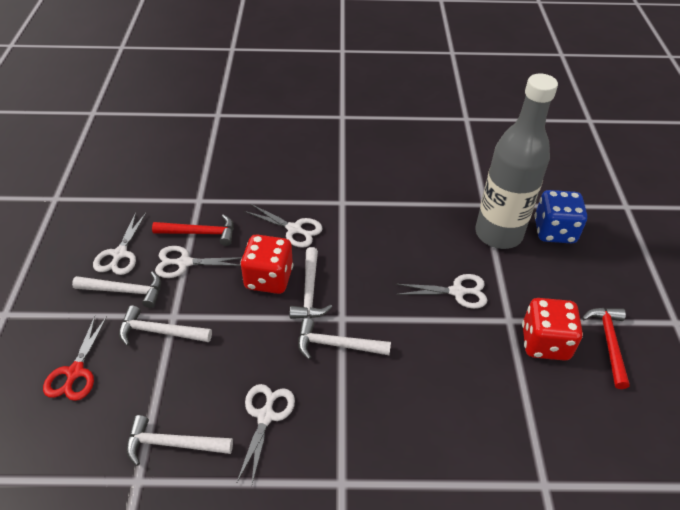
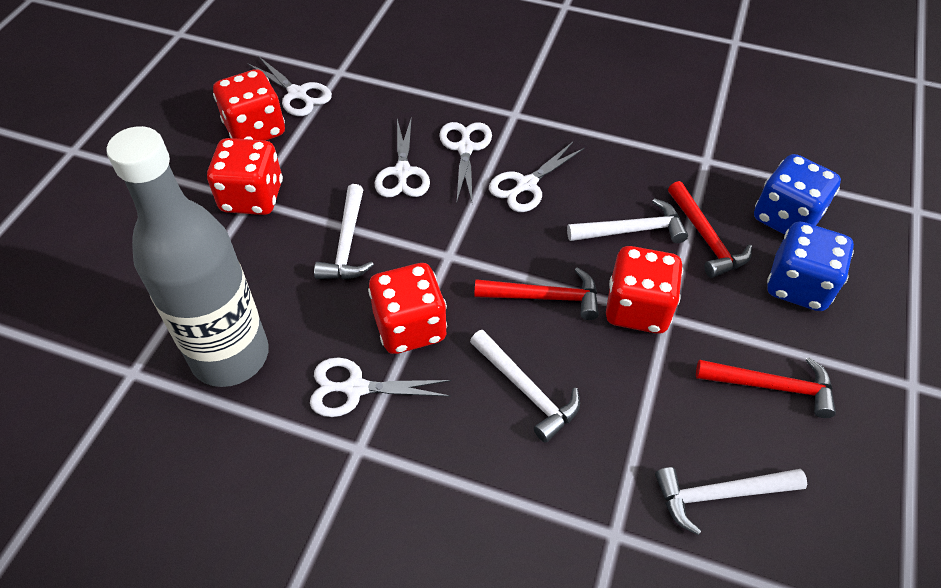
blue dice: 1 -> 2
red dice: 2 -> 4
red hammer: 2 -> 3
red scissors: 1 -> 0
white hammer: 5 -> 4

